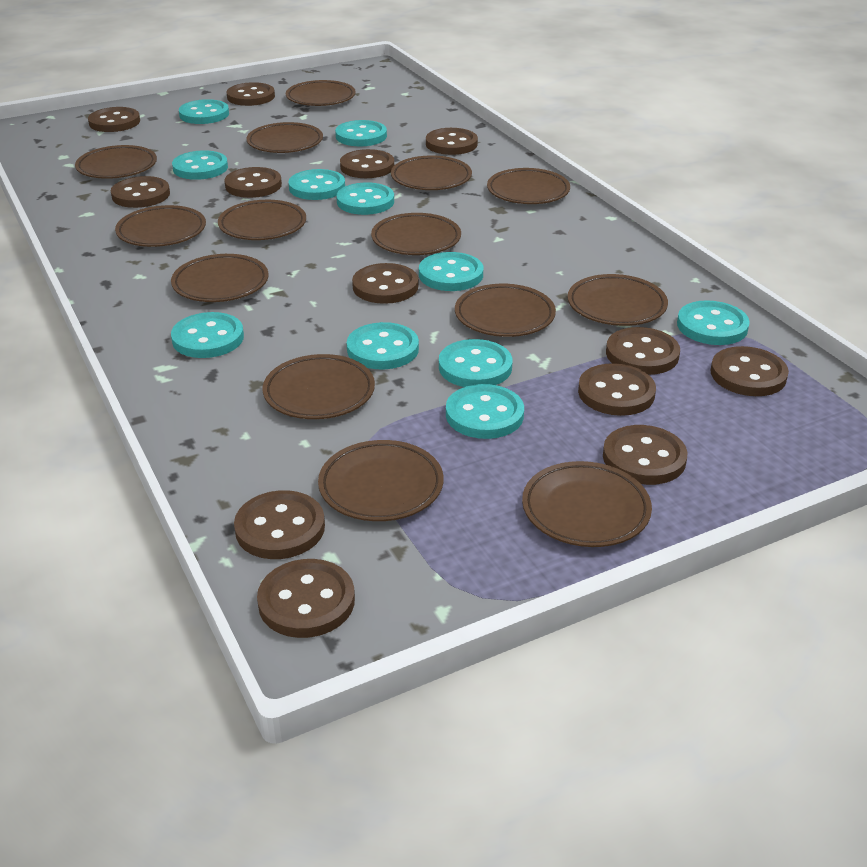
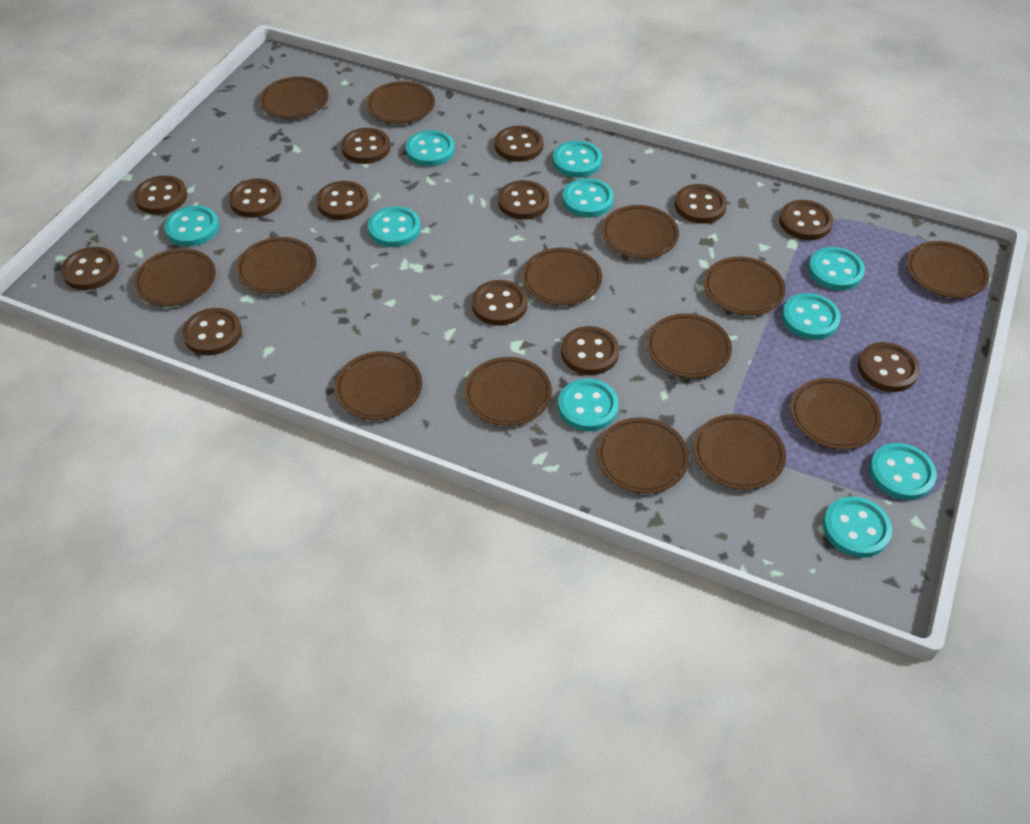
turquoise button: 11 -> 10

